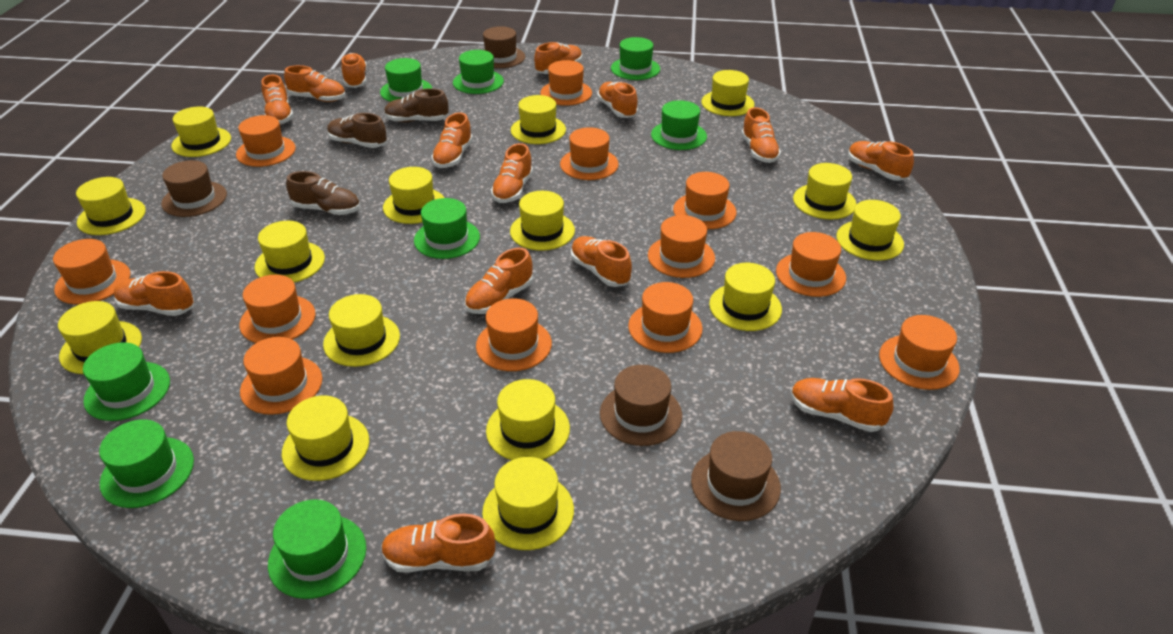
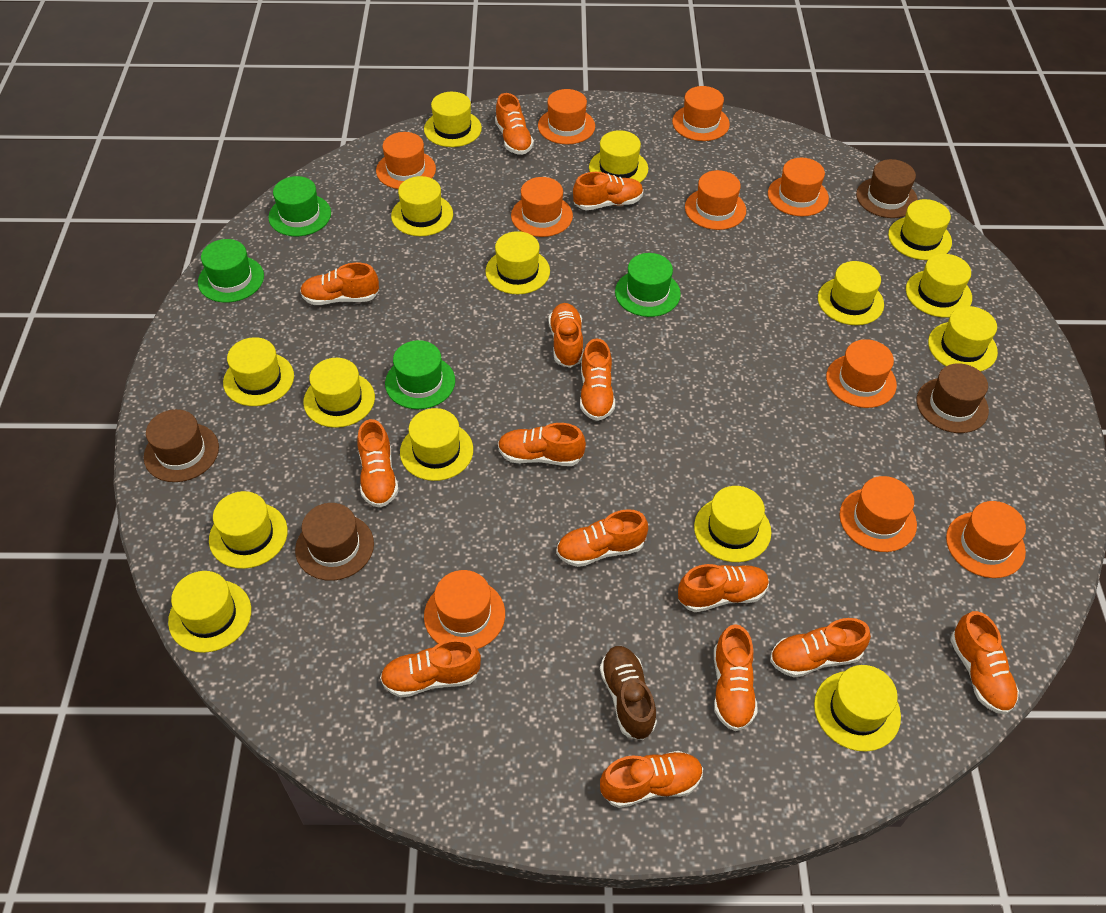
brown shoe: 3 -> 1
green hat: 8 -> 4
orange hat: 12 -> 10

